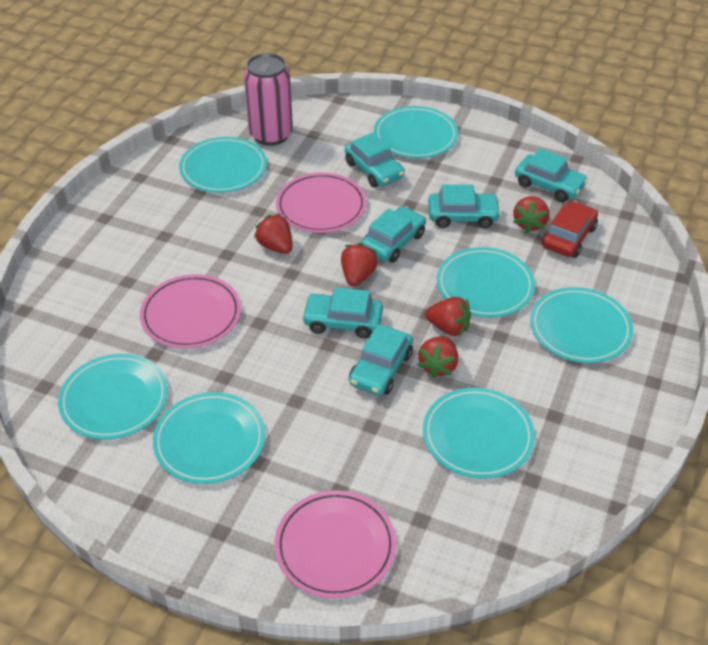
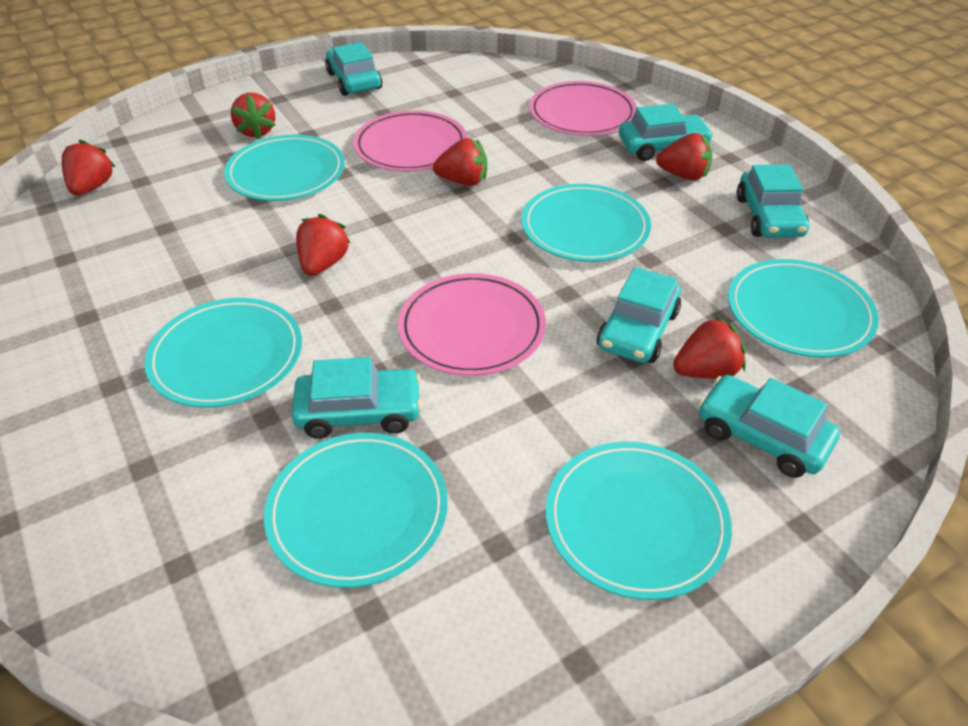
pink can: 1 -> 0
red car: 1 -> 0
red strawberry: 5 -> 6
turquoise plate: 7 -> 6

